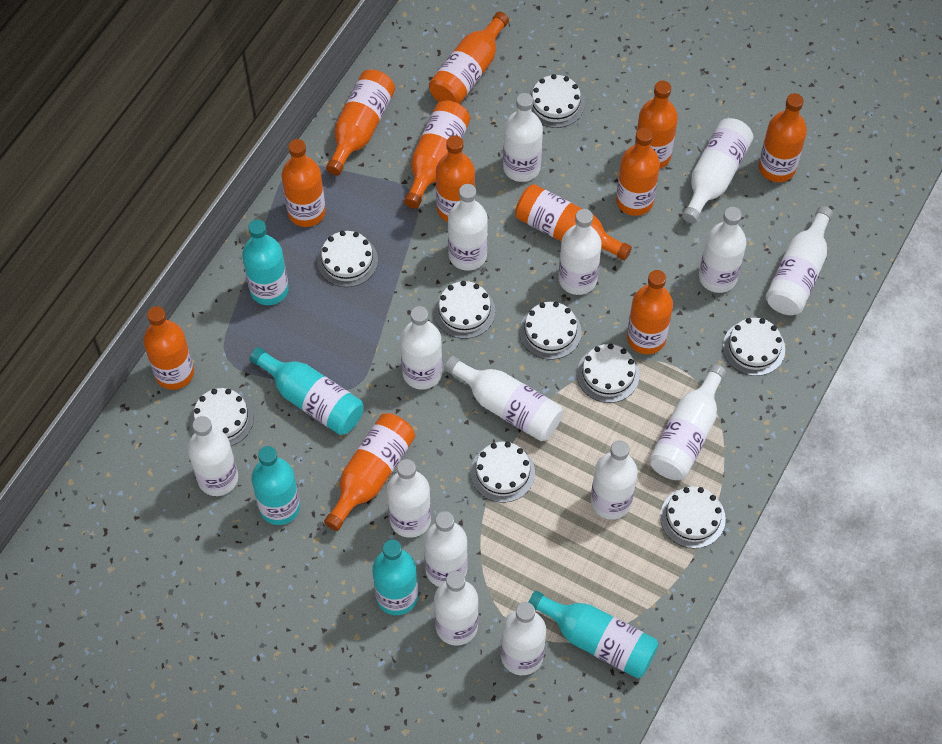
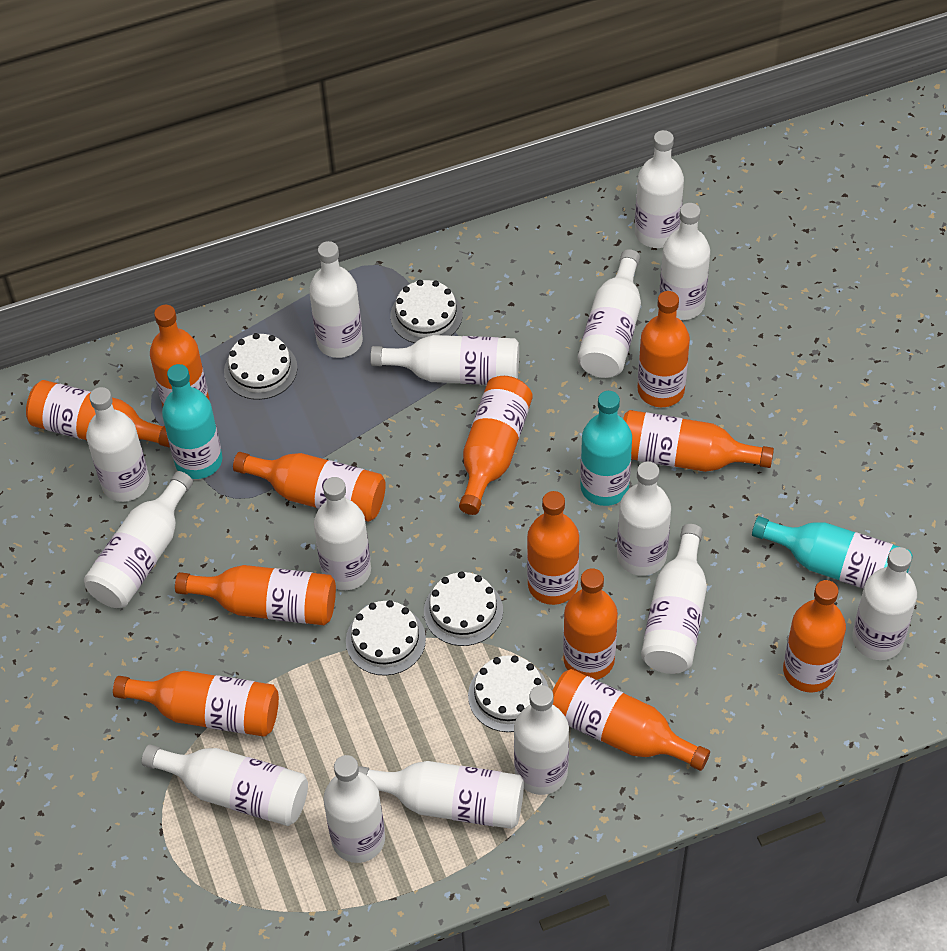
turquoise bottle: 5 -> 3
white cake: 9 -> 5

